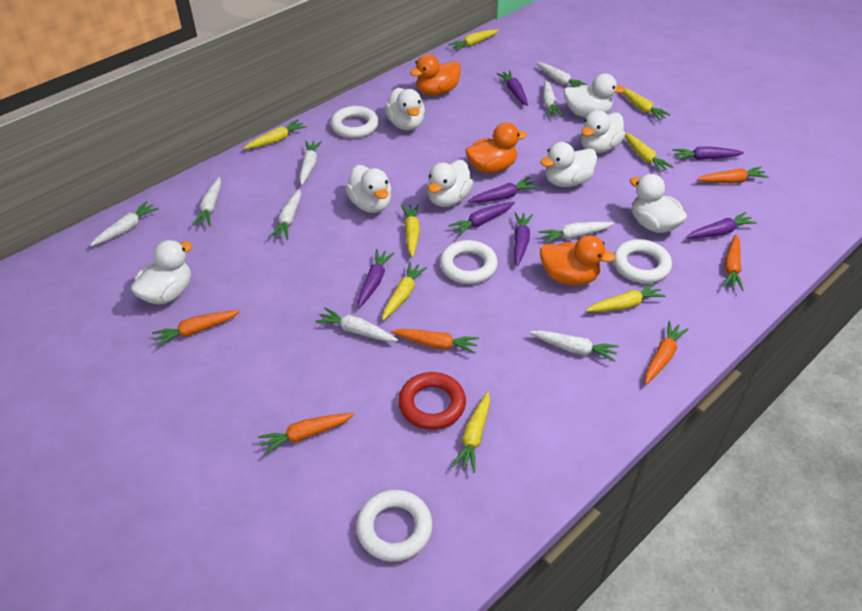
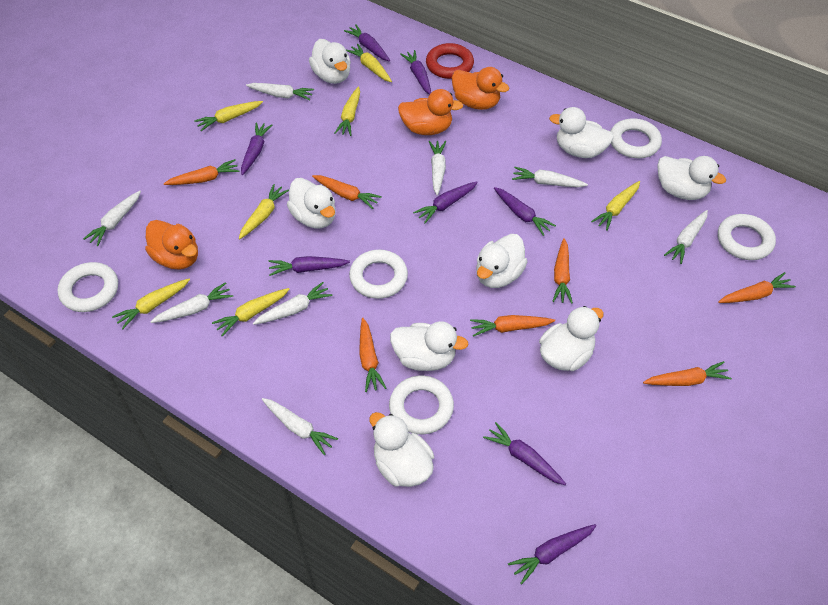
orange carrot: 6 -> 7
purple carrot: 7 -> 8
white carrot: 9 -> 8
white ring: 4 -> 5
yellow carrot: 8 -> 7

